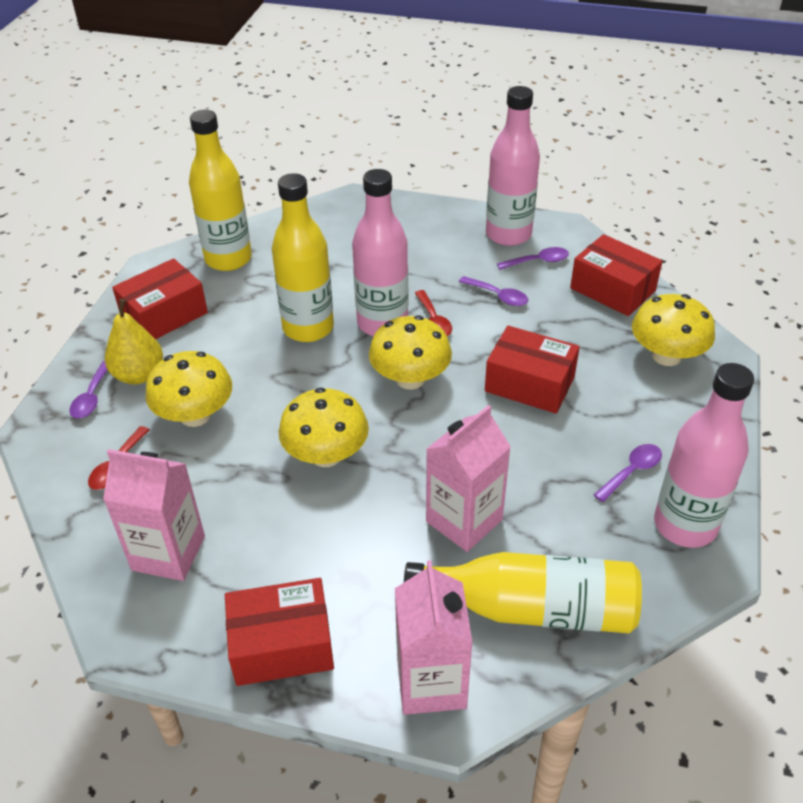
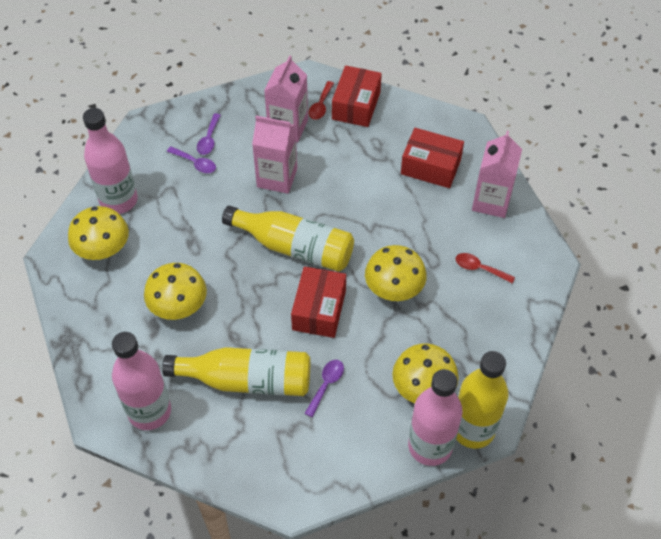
purple spoon: 4 -> 3
red box: 4 -> 3
yellow pear: 1 -> 0

